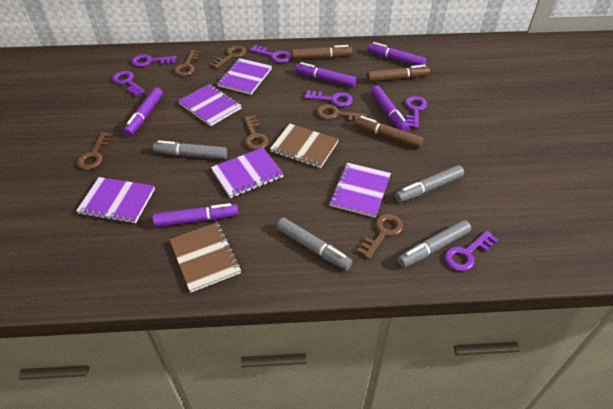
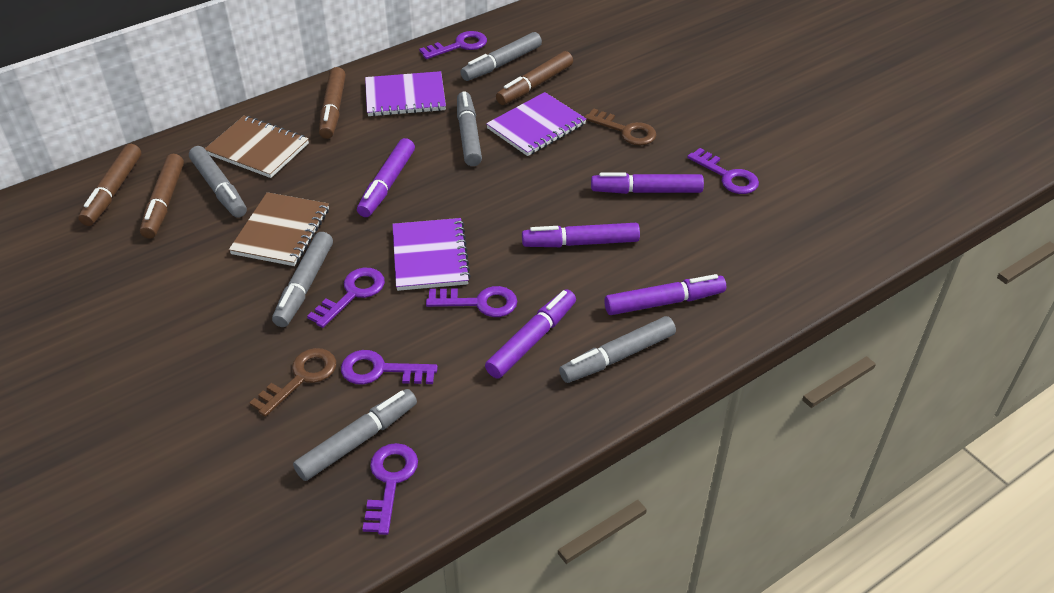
brown key: 6 -> 2
brown marker: 3 -> 4
grey marker: 4 -> 6
purple notebook: 5 -> 3

